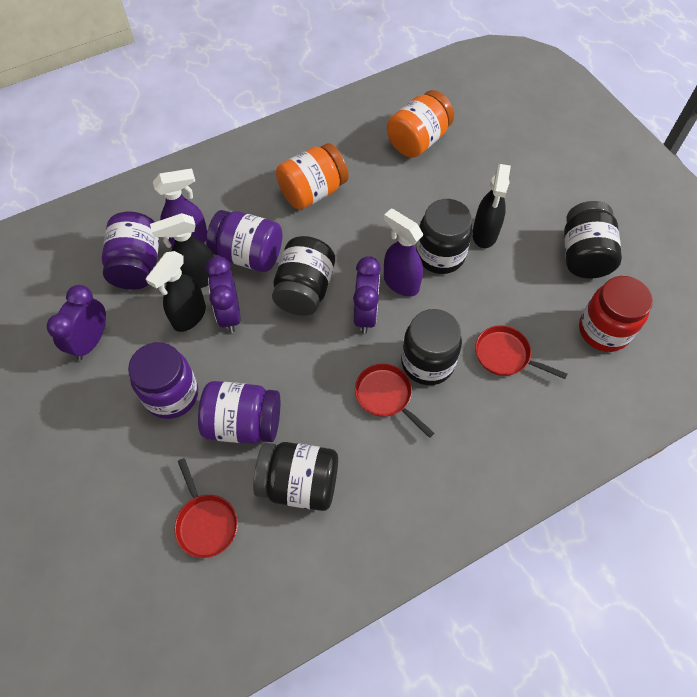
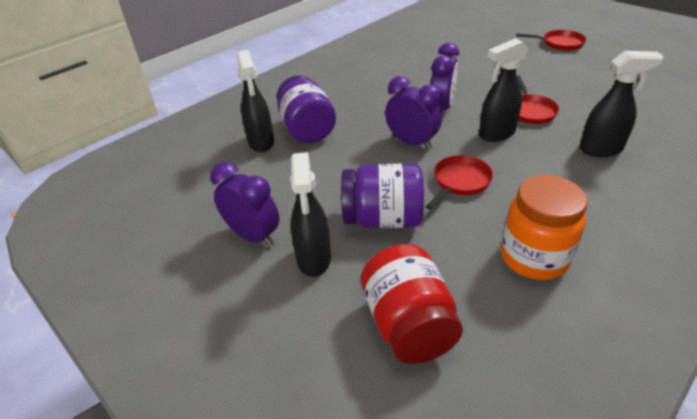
black jar: 5 -> 0
black spray bottle: 3 -> 4
orange jar: 2 -> 1
purple jar: 4 -> 2
purple spray bottle: 2 -> 0

